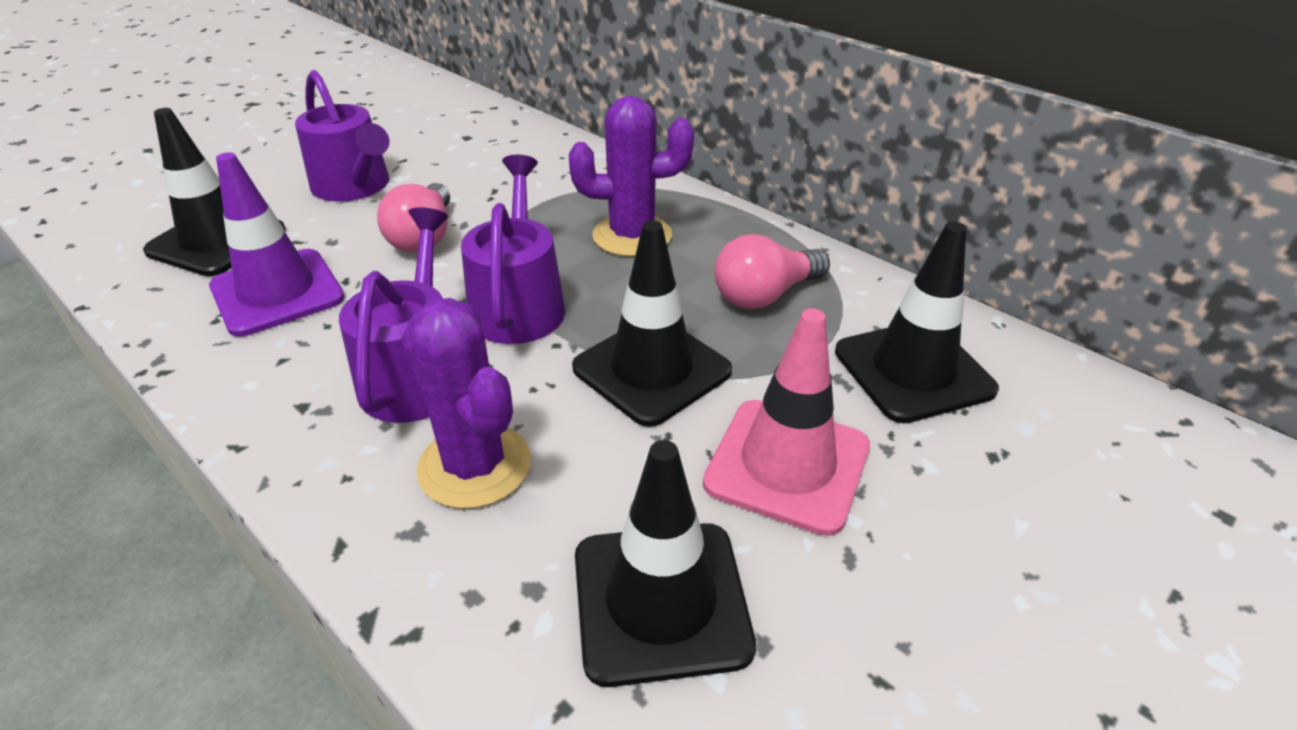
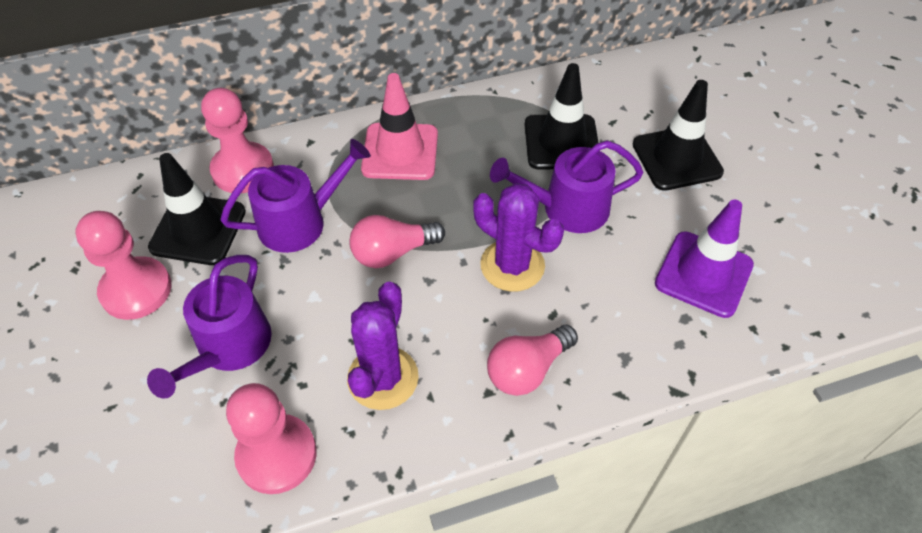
black traffic cone: 4 -> 3
pink pawn: 0 -> 3

